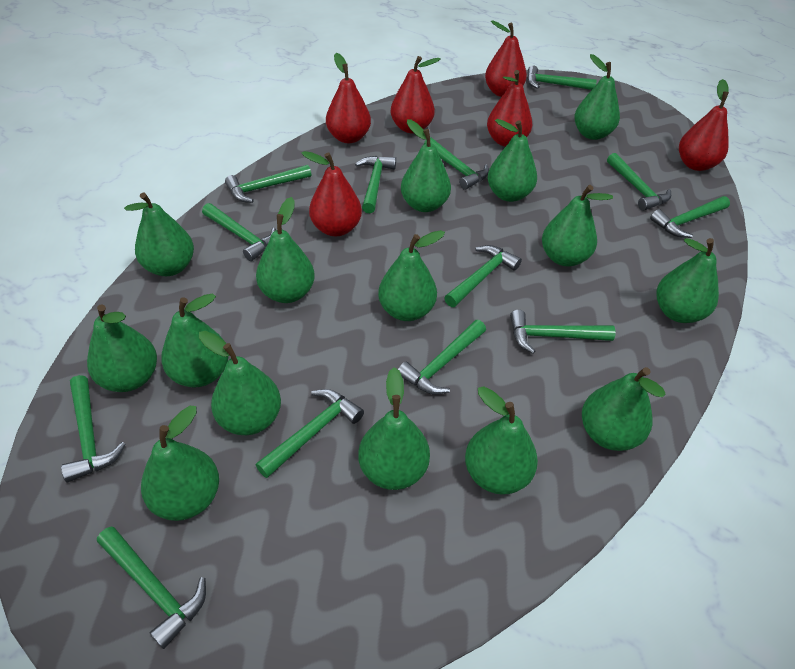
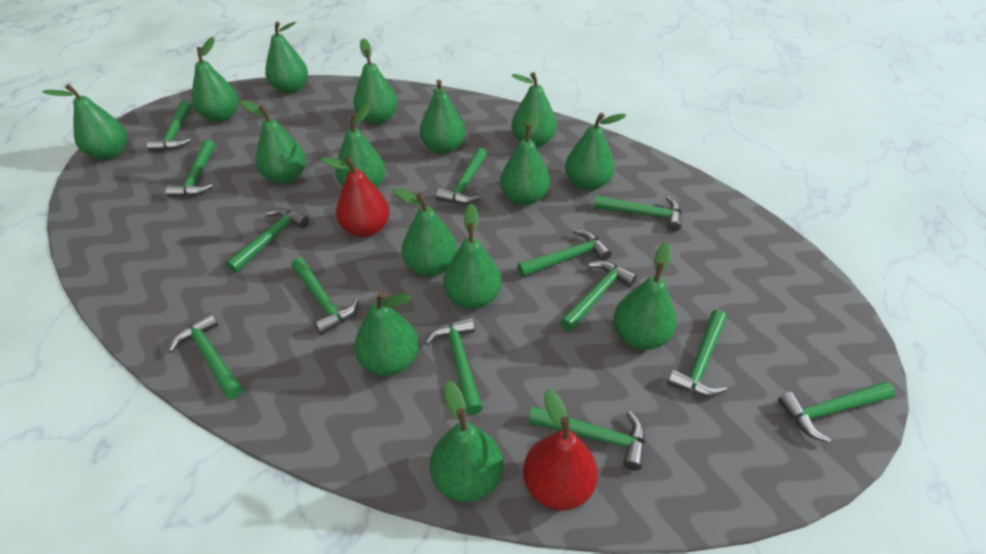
red pear: 6 -> 2

